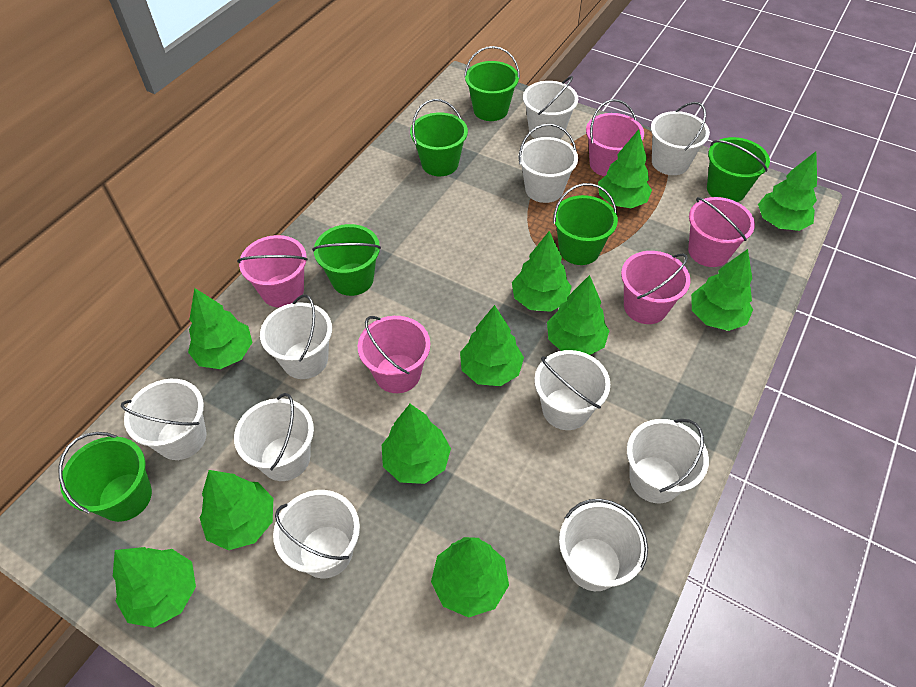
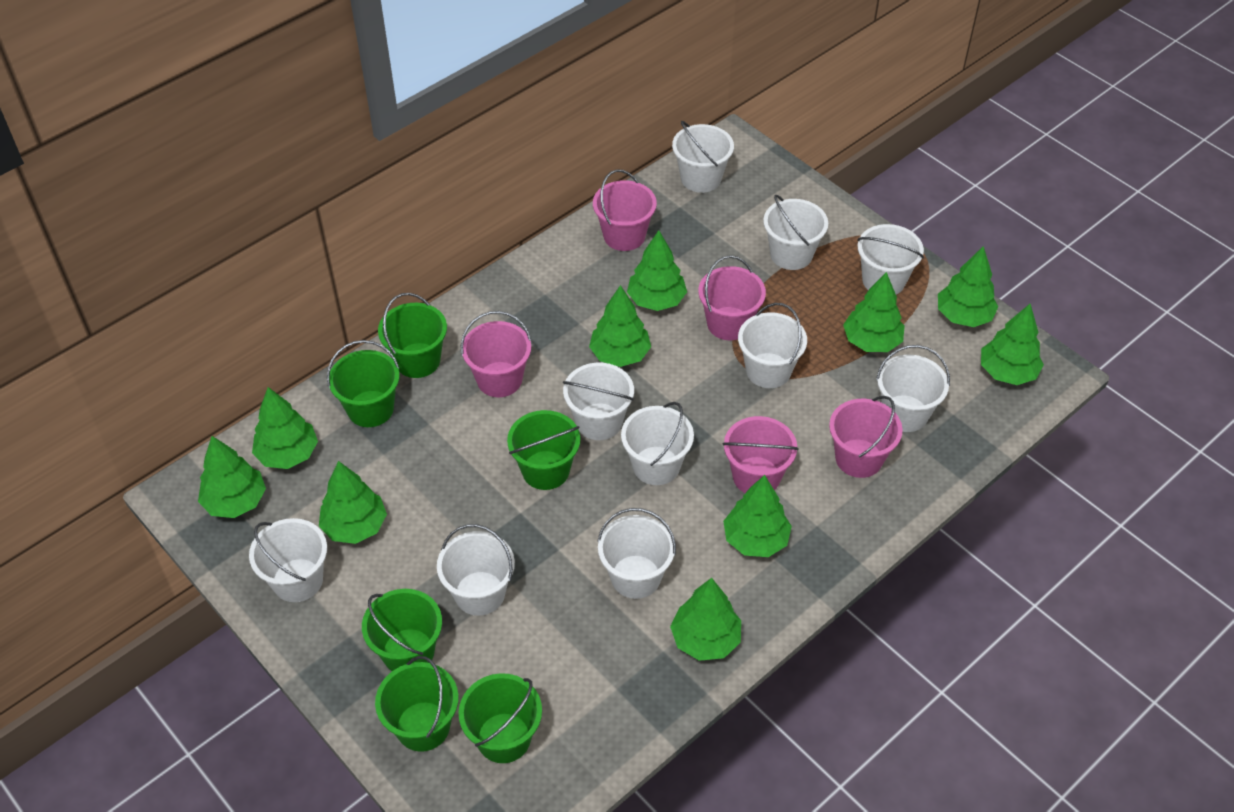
green tree: 11 -> 10

